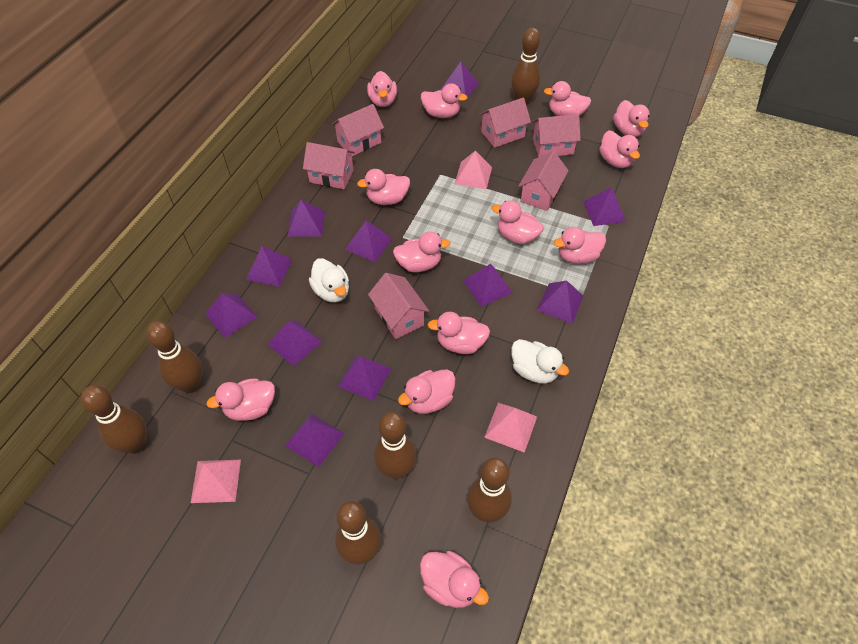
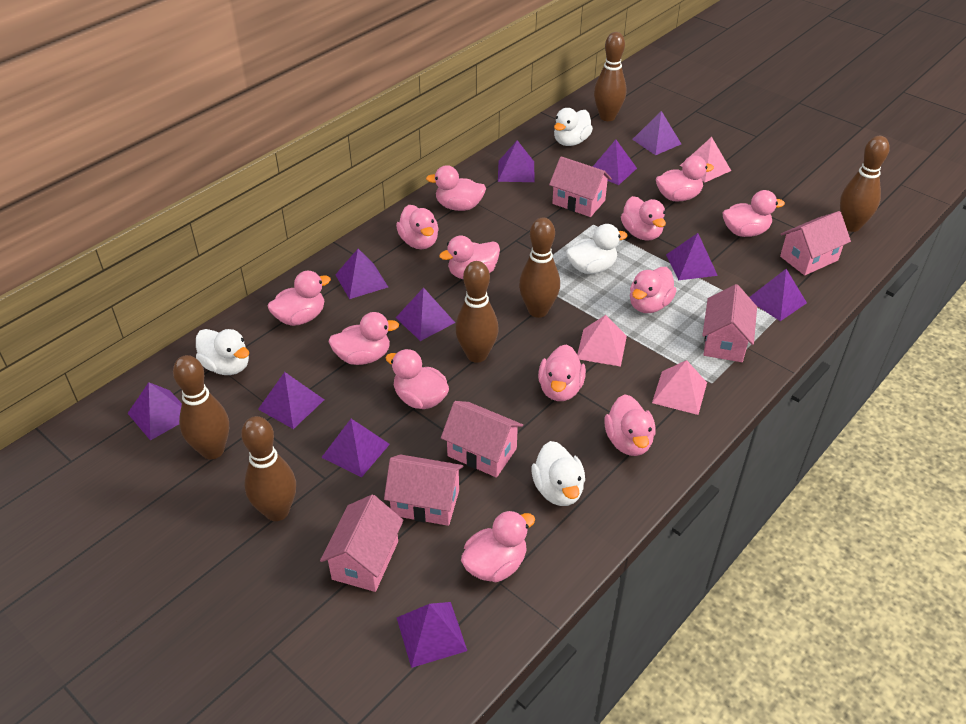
white duck: 2 -> 4

